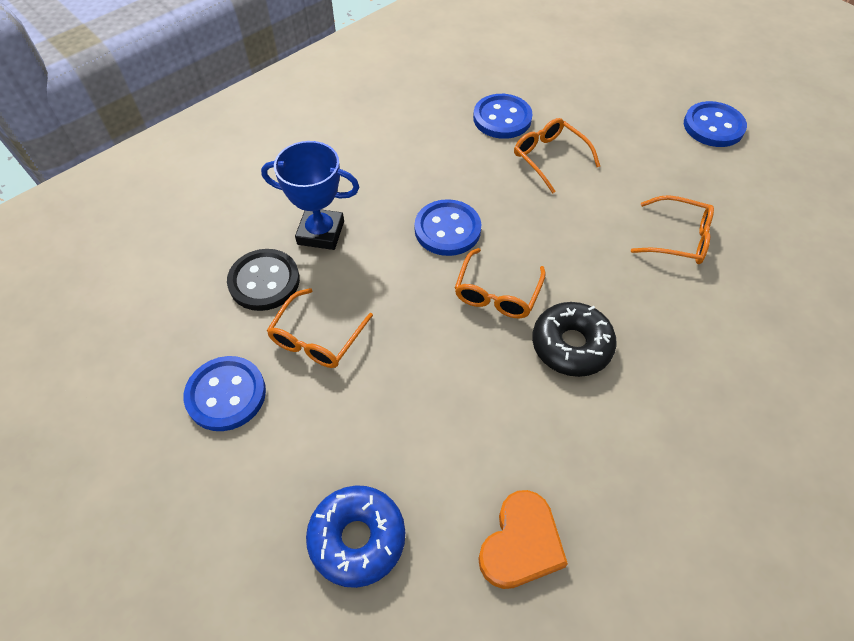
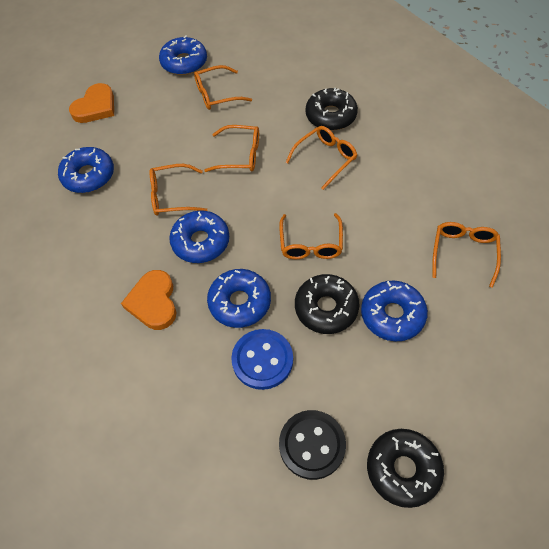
black donut: 1 -> 3
blue button: 4 -> 1
blue donut: 1 -> 5
blue trophy: 1 -> 0
orange glasses: 4 -> 6
orange heart: 1 -> 2

